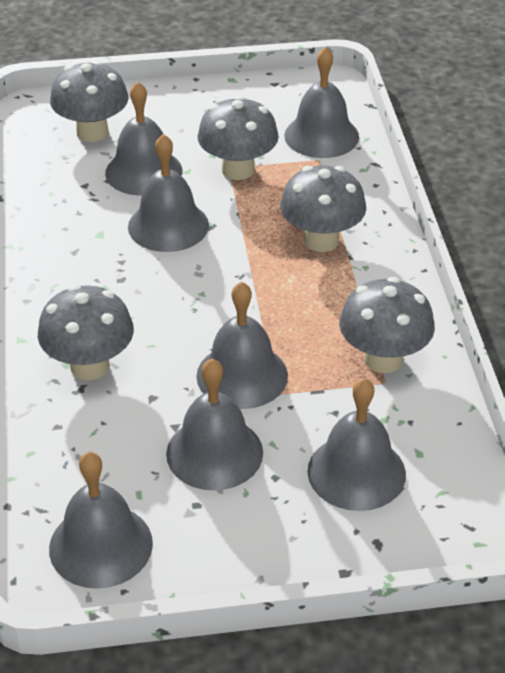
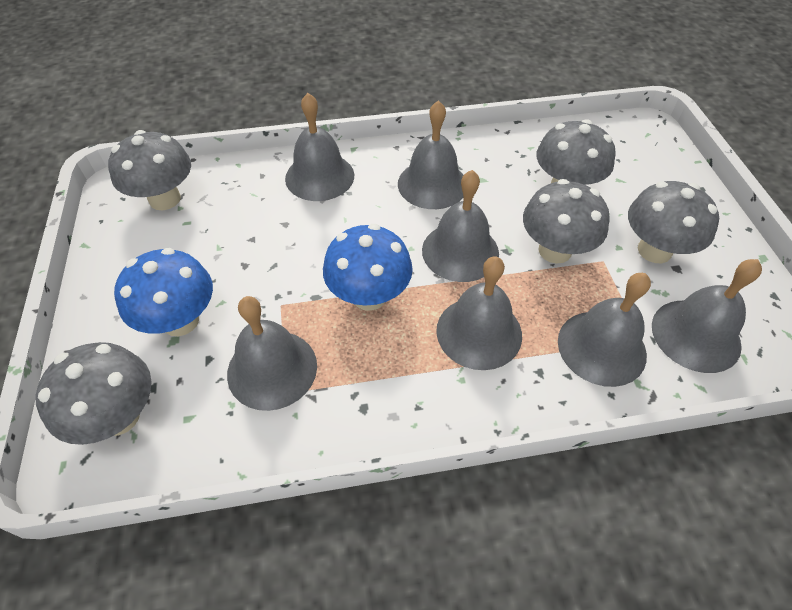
blue mushroom: 0 -> 2

